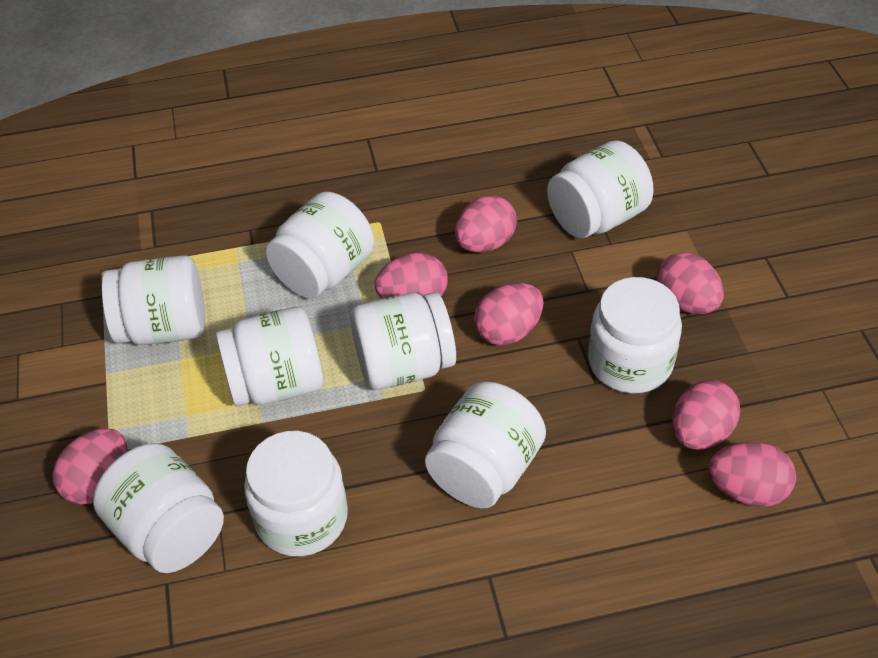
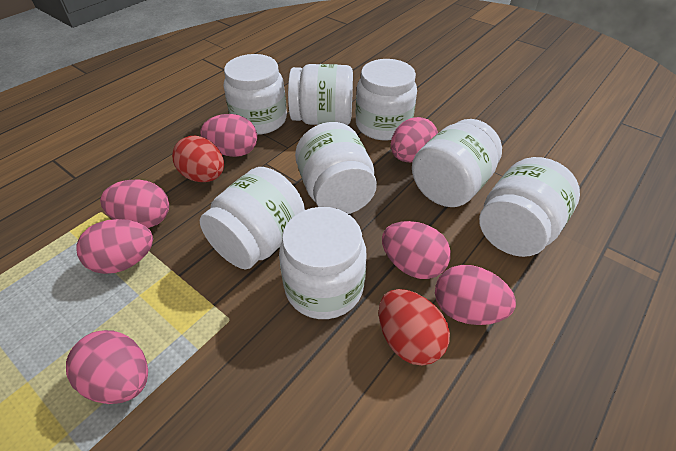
red egg: 0 -> 2
white jar: 9 -> 8

